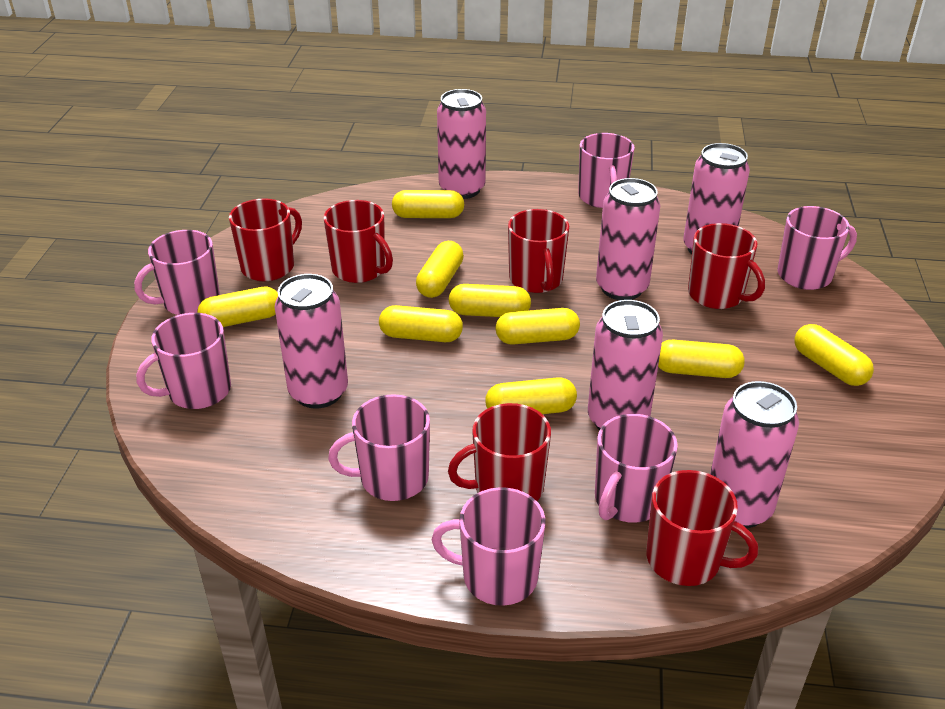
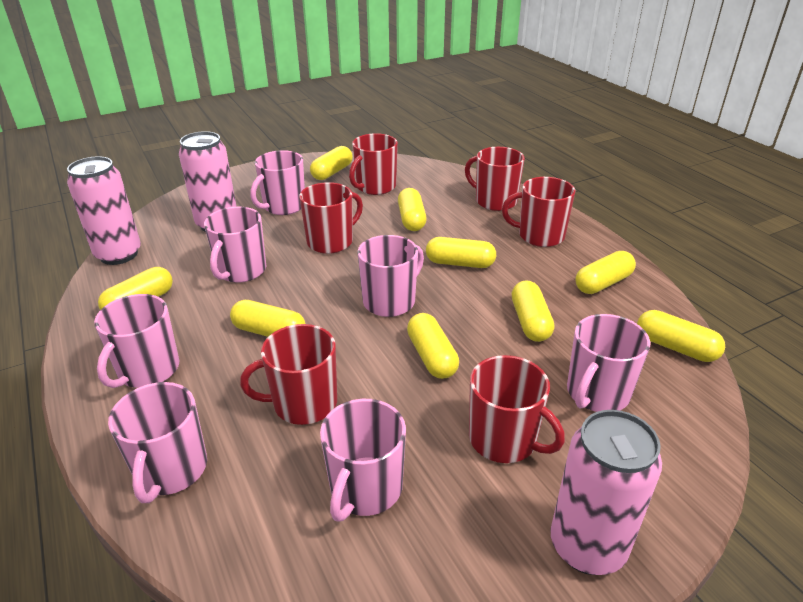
pink can: 6 -> 3

